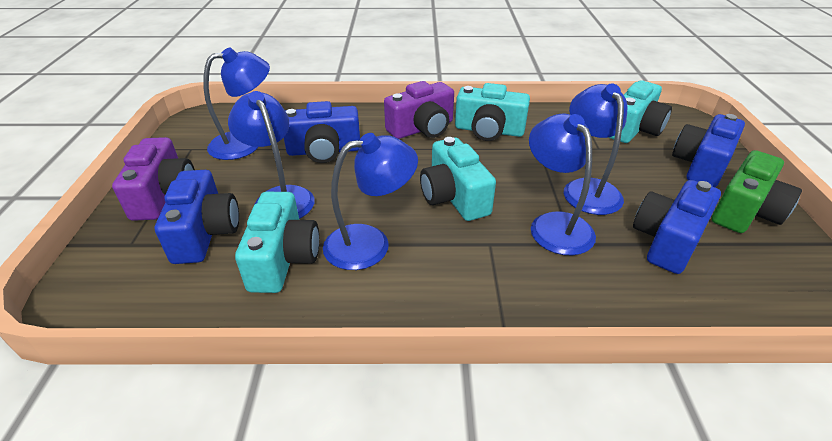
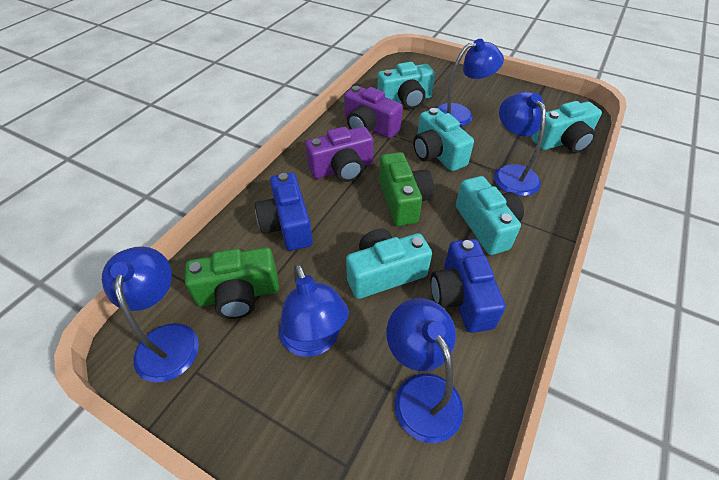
blue camera: 4 -> 2
green camera: 1 -> 2
turquoise camera: 4 -> 5

